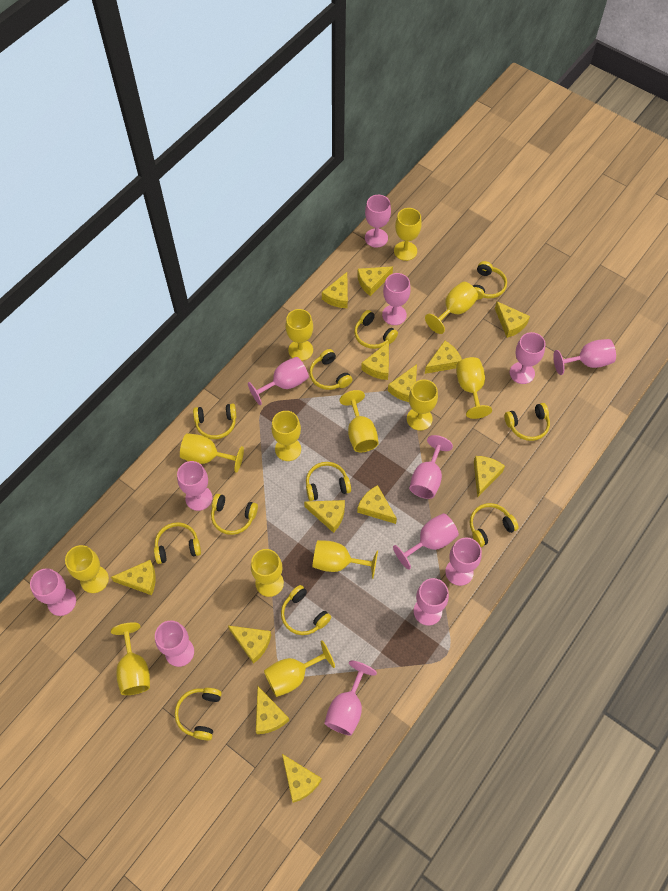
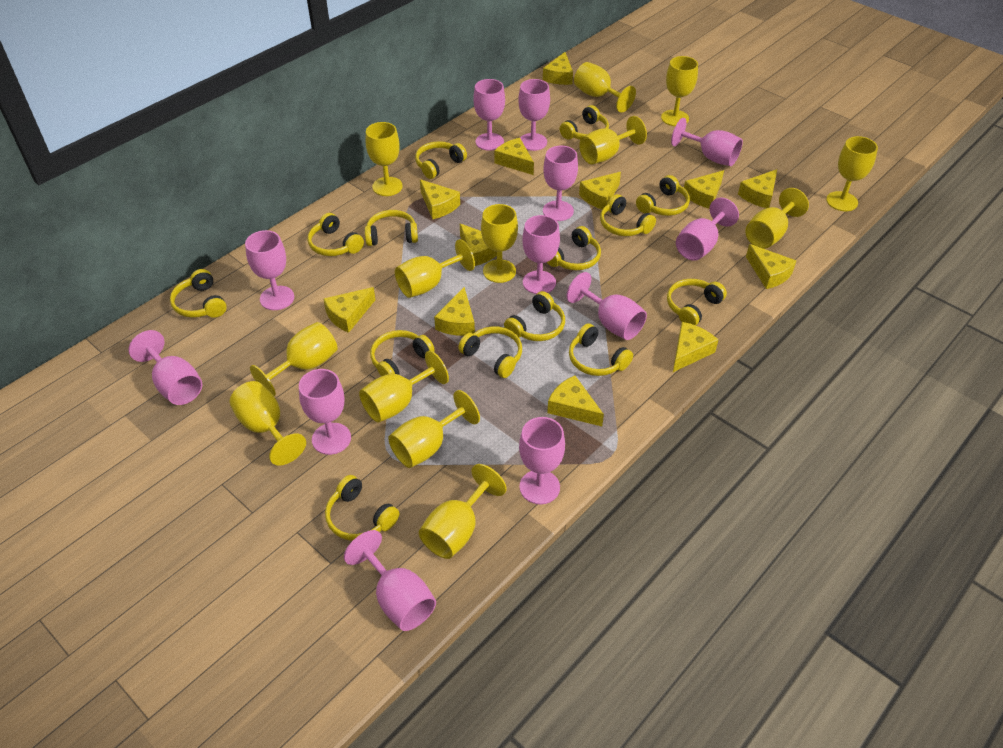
pink goblet: 13 -> 12
yellow cheese: 13 -> 12
yellow headphones: 11 -> 14

